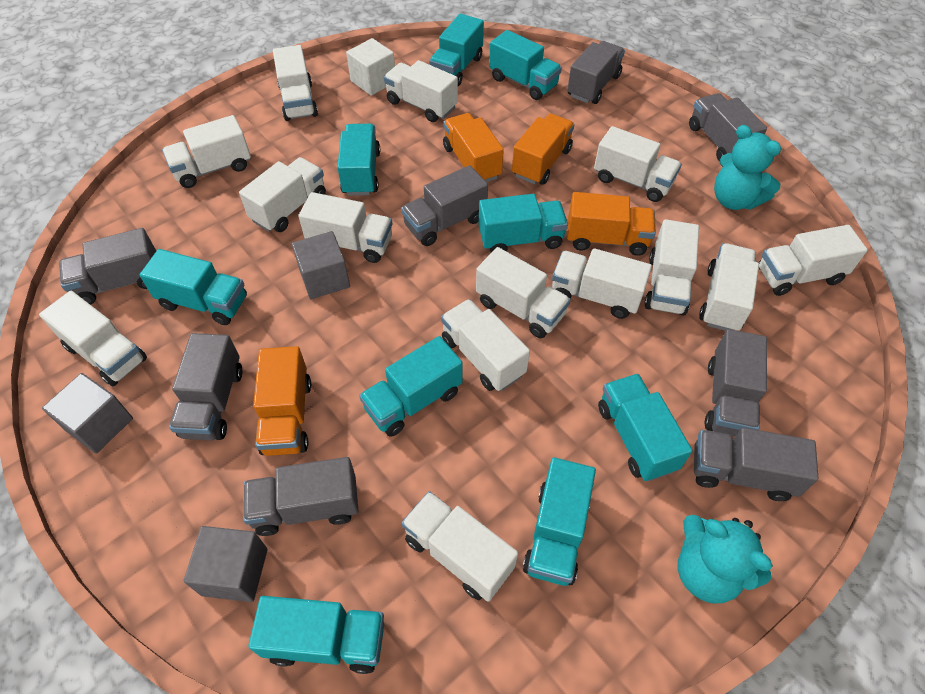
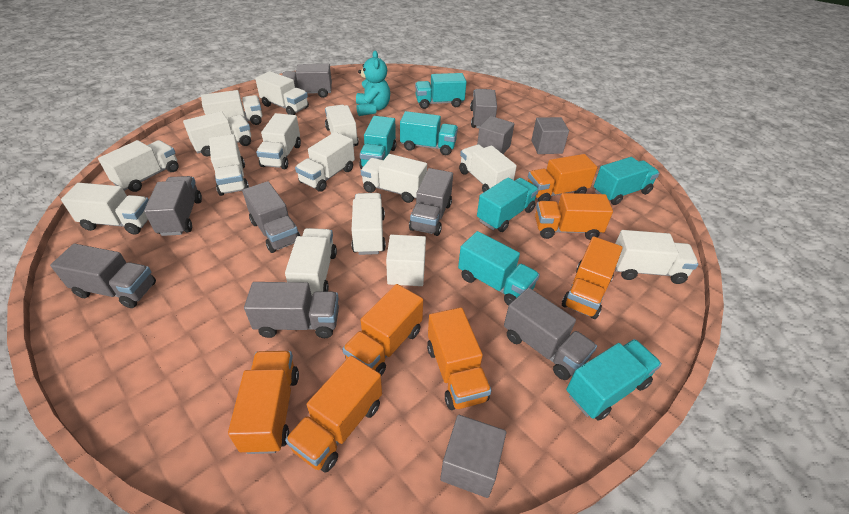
orange truck: 4 -> 7
turquoise teddy bear: 2 -> 1
turquoise truck: 9 -> 7

